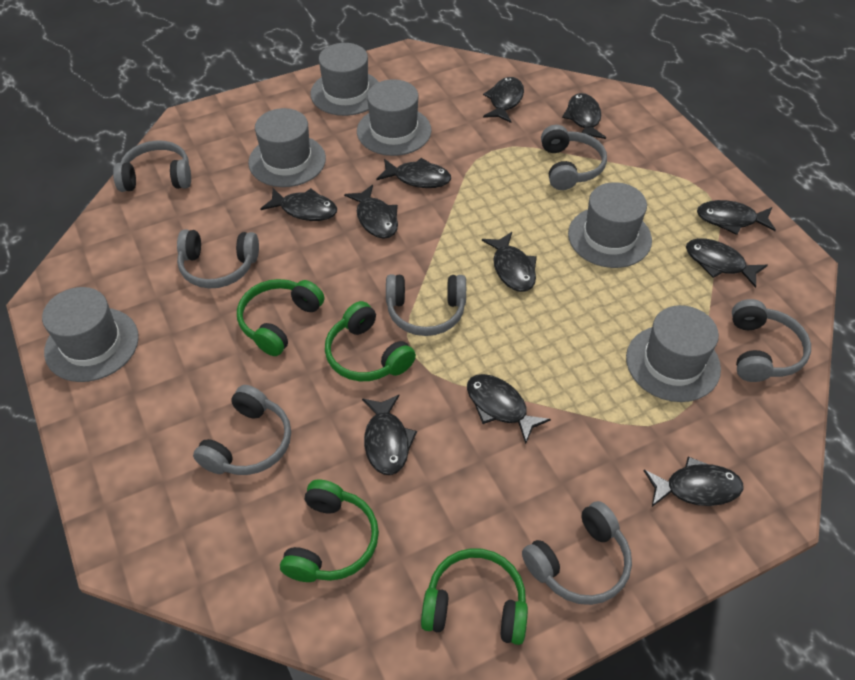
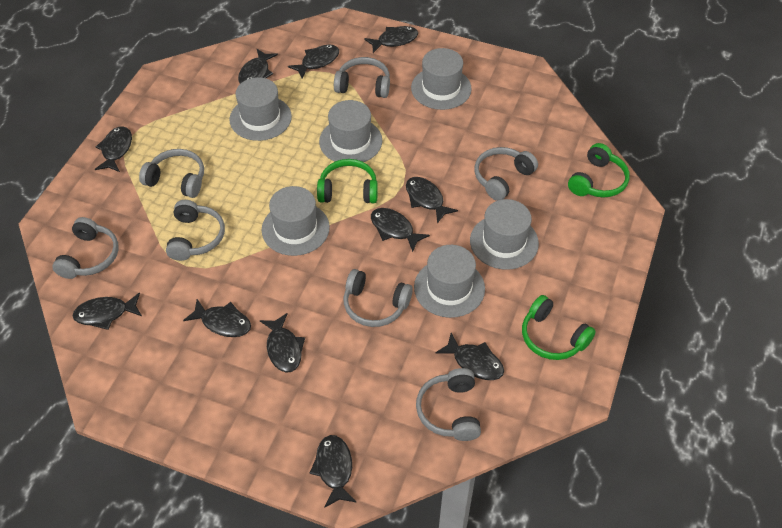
green headphones: 4 -> 3

